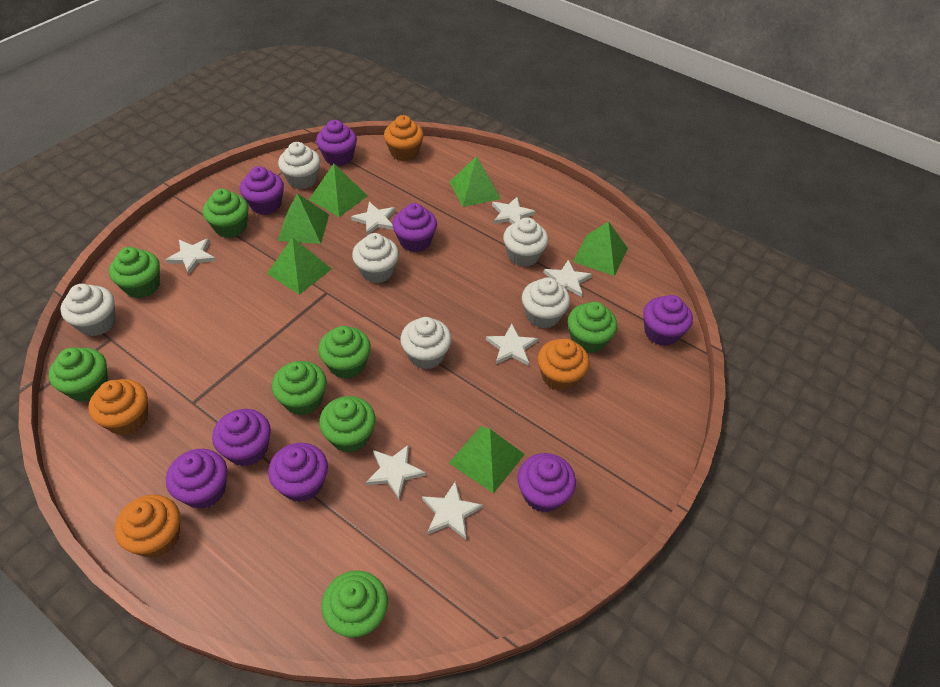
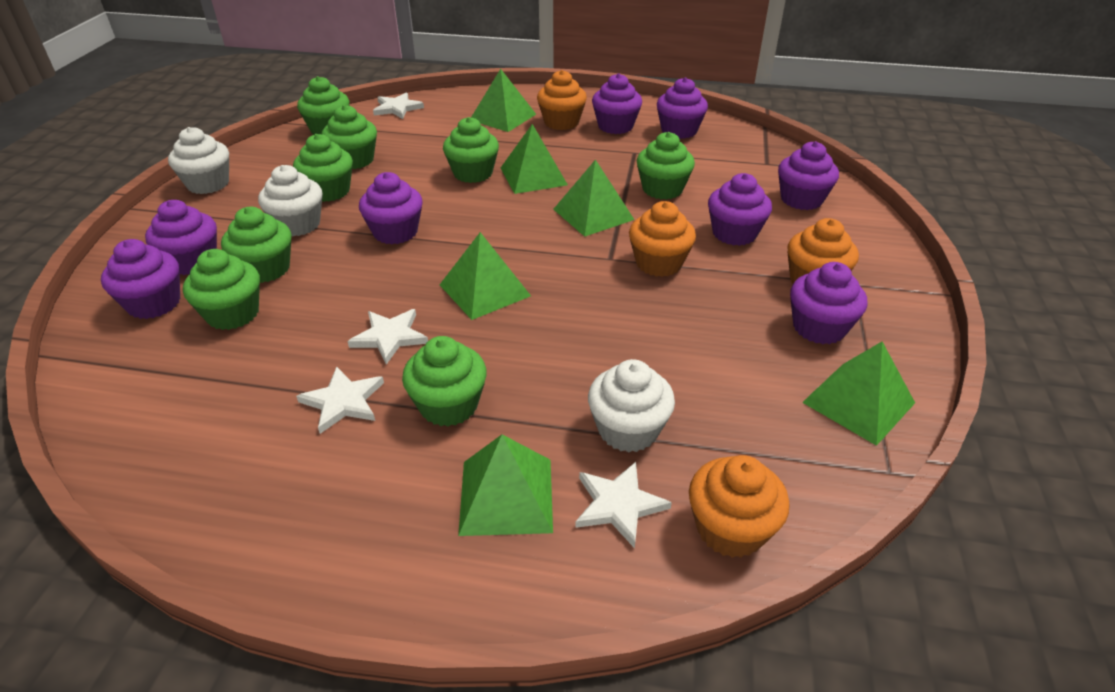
white cupcake: 6 -> 3
white star: 7 -> 4

